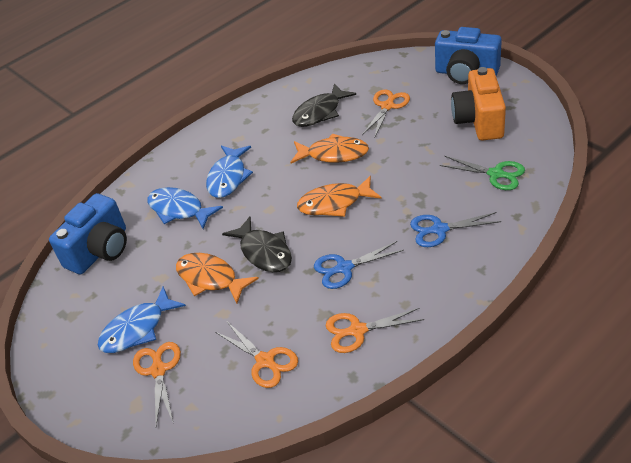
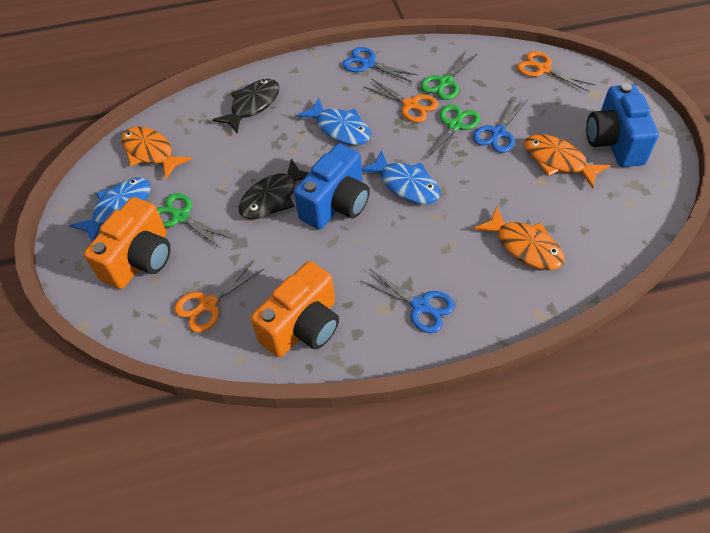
blue scissors: 2 -> 3
green scissors: 1 -> 3
orange camera: 1 -> 2
orange scissors: 4 -> 3

